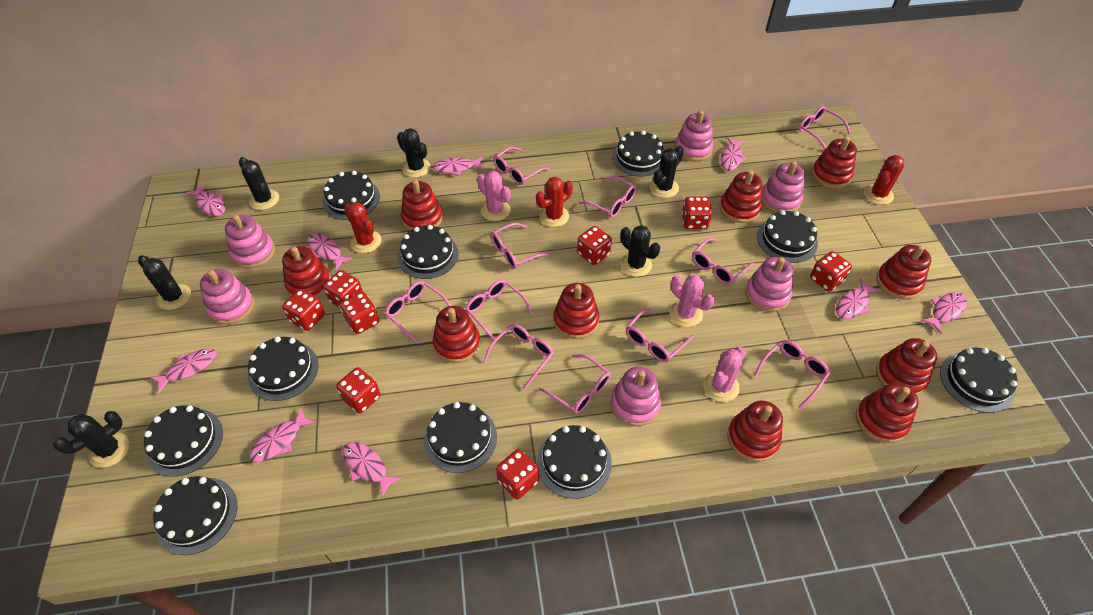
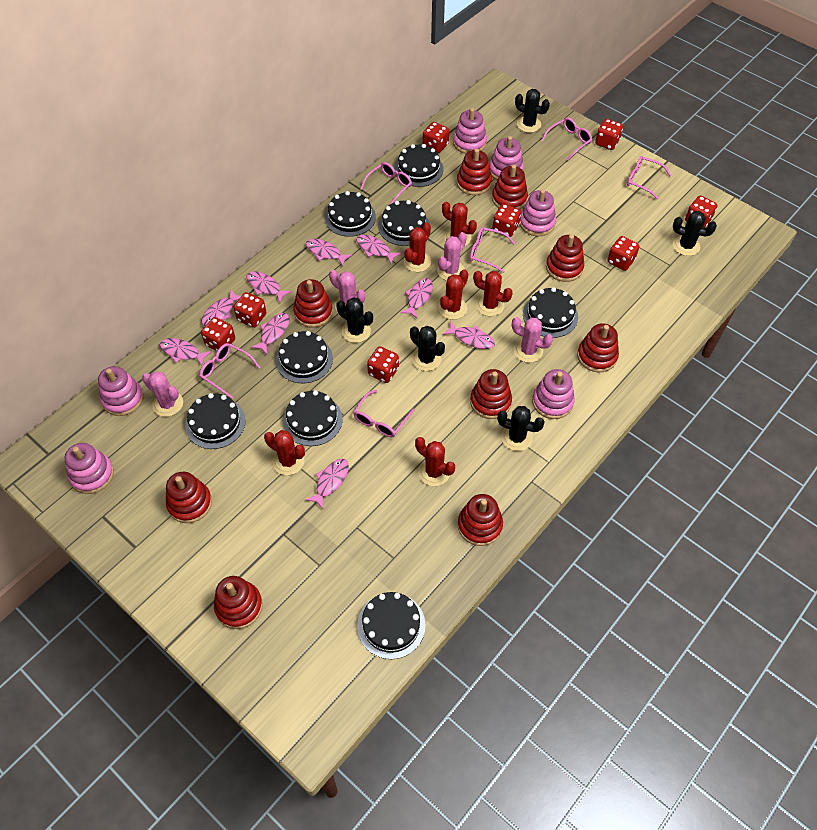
black cactus: 6 -> 5
black cake: 10 -> 8
pink cactus: 3 -> 4
pink glasses: 11 -> 6
red cactus: 3 -> 6
red stacking toy: 10 -> 9

